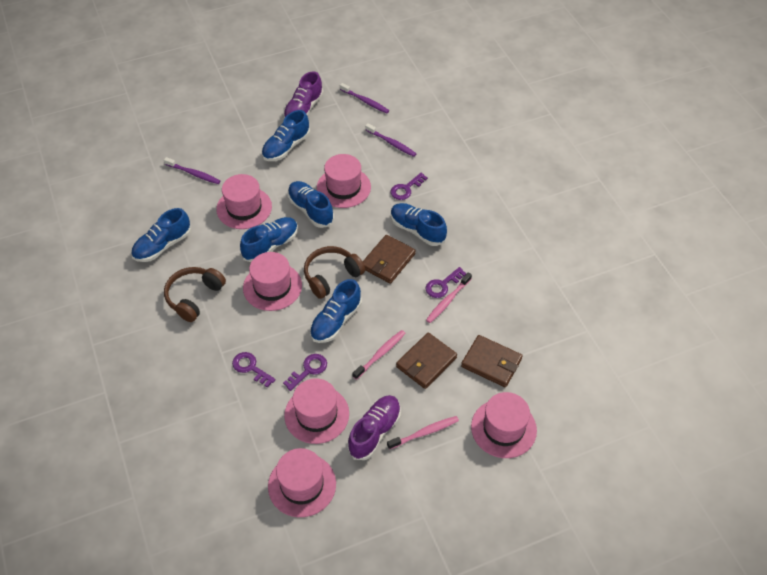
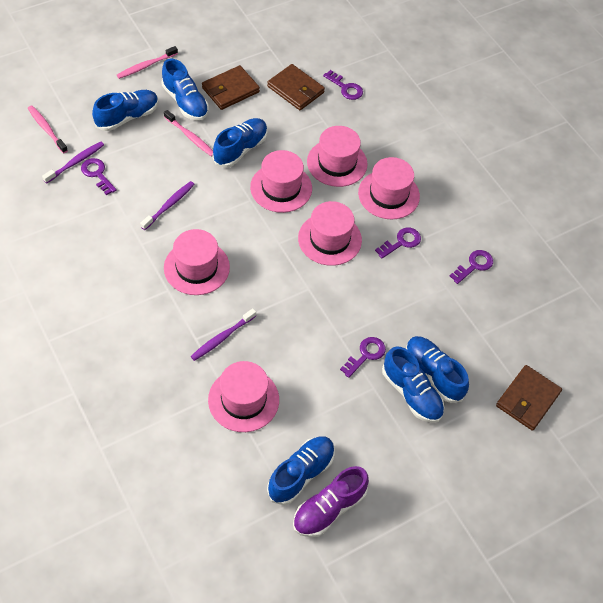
brown headphones: 2 -> 0
purple key: 4 -> 5
purple shoe: 2 -> 1

